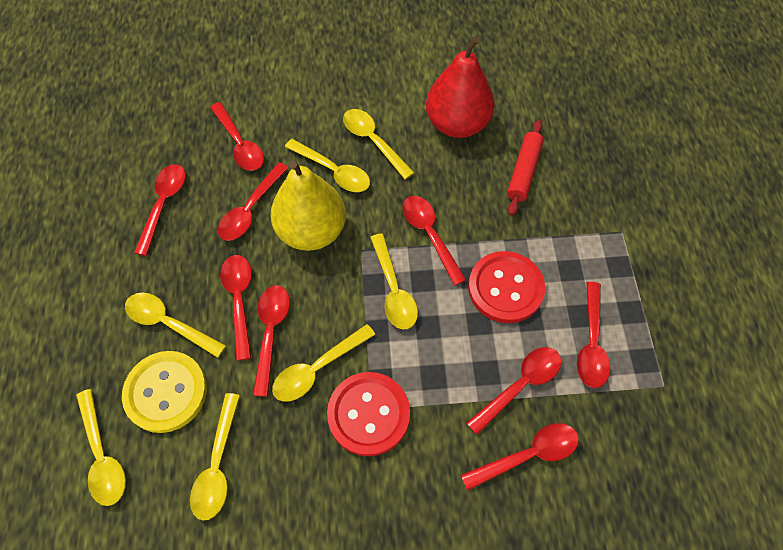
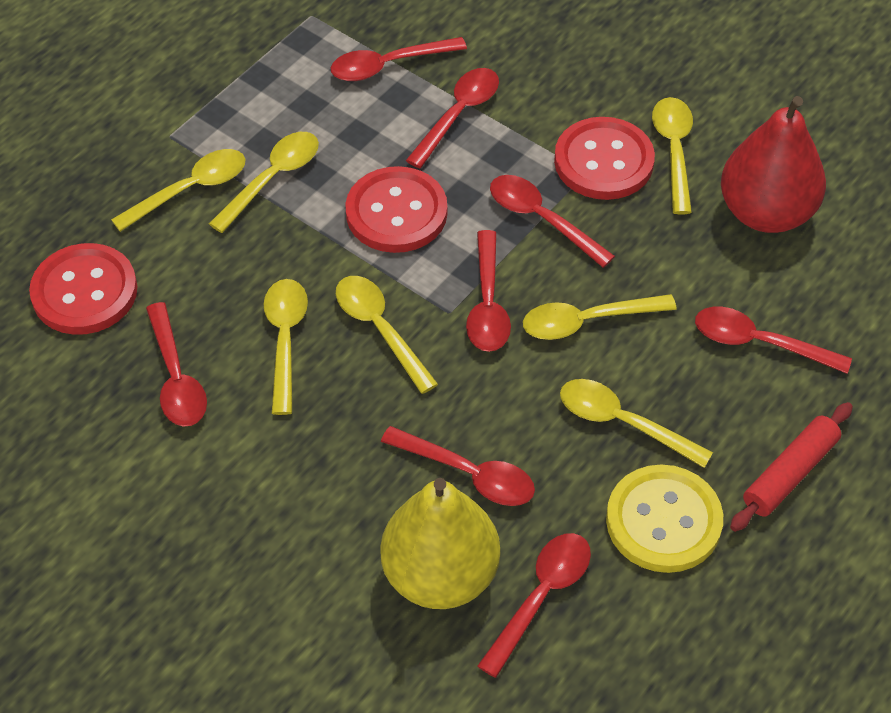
red button: 2 -> 3
red spoon: 9 -> 8

